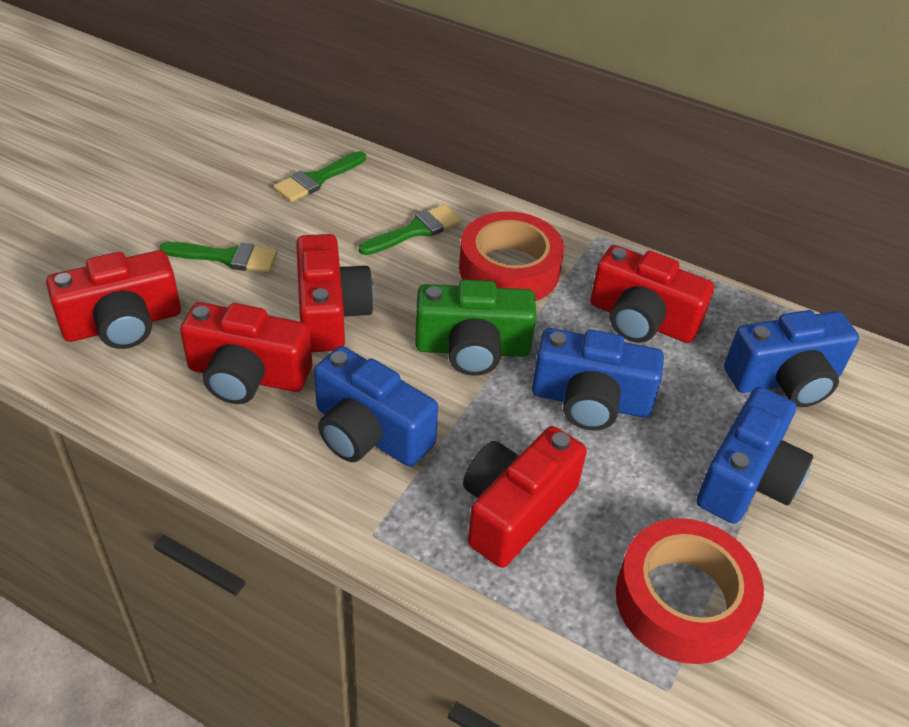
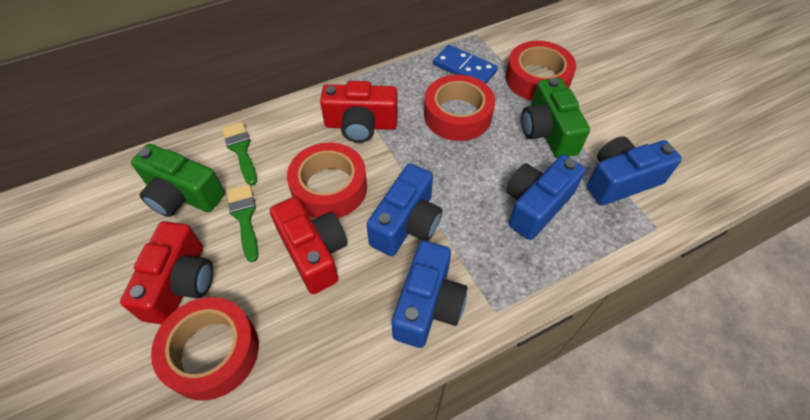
blue domino: 0 -> 1
green brush: 3 -> 2
green camera: 1 -> 2
red camera: 5 -> 3
red tape: 2 -> 4

